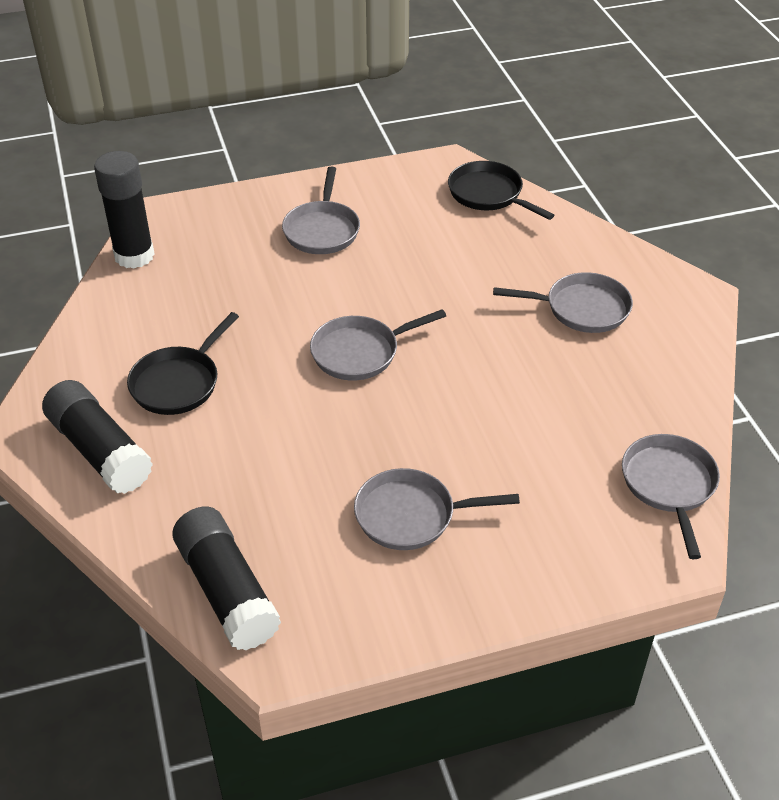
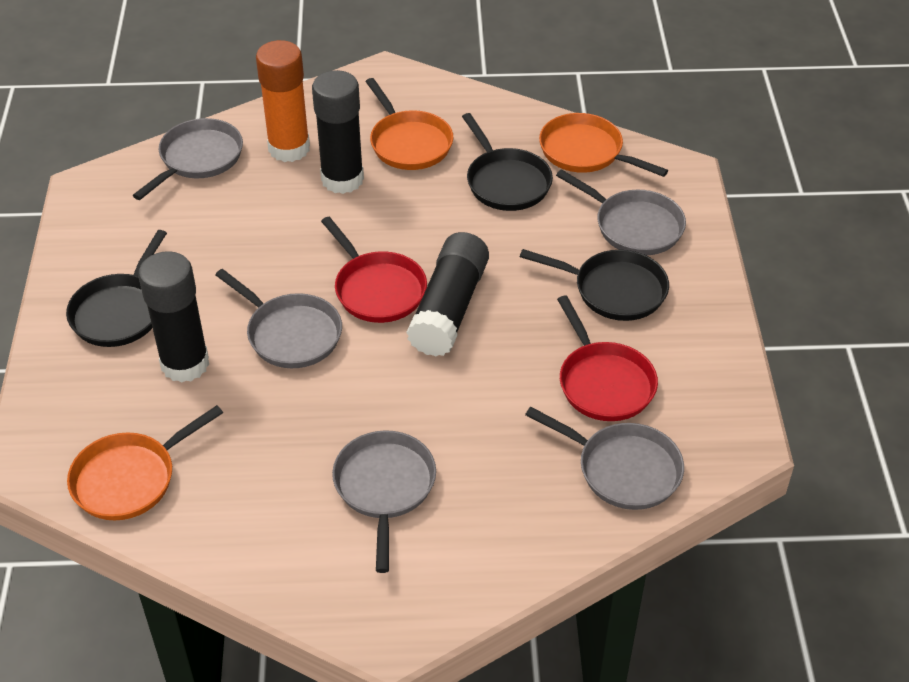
black pan: 2 -> 3
orange glue stick: 0 -> 1
orange pan: 0 -> 3
red pan: 0 -> 2

